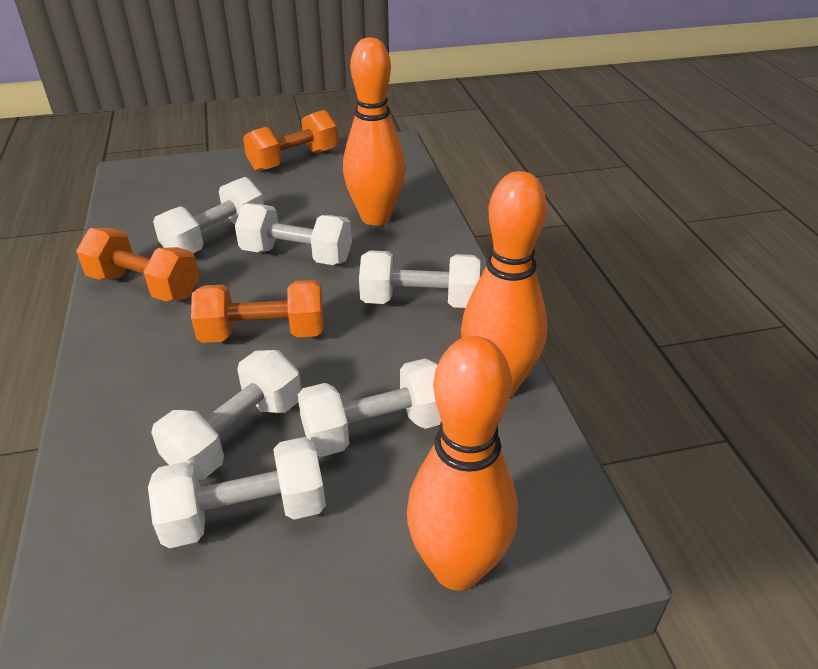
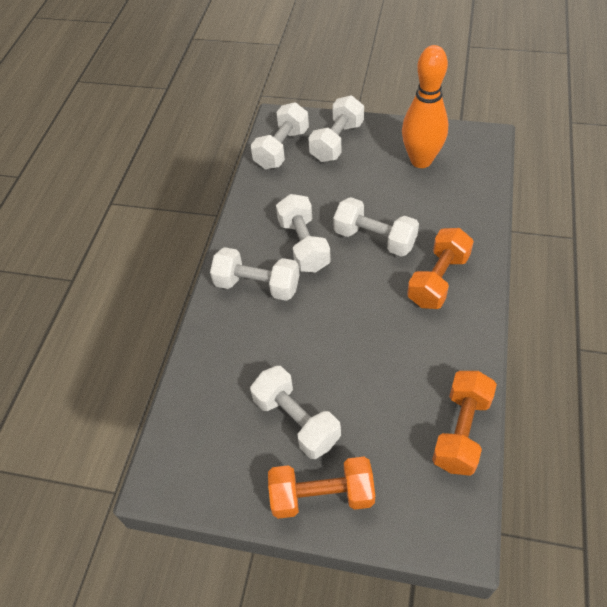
orange bowling pin: 3 -> 1

